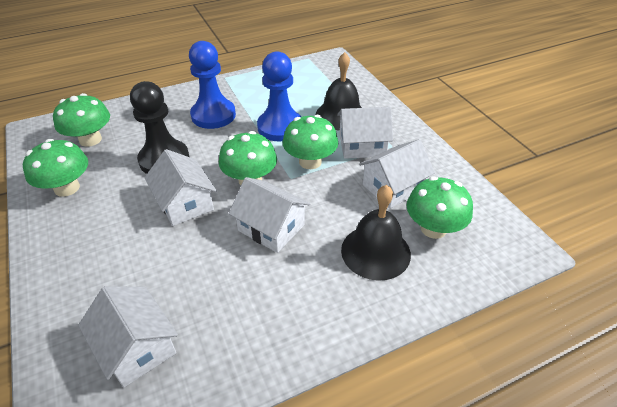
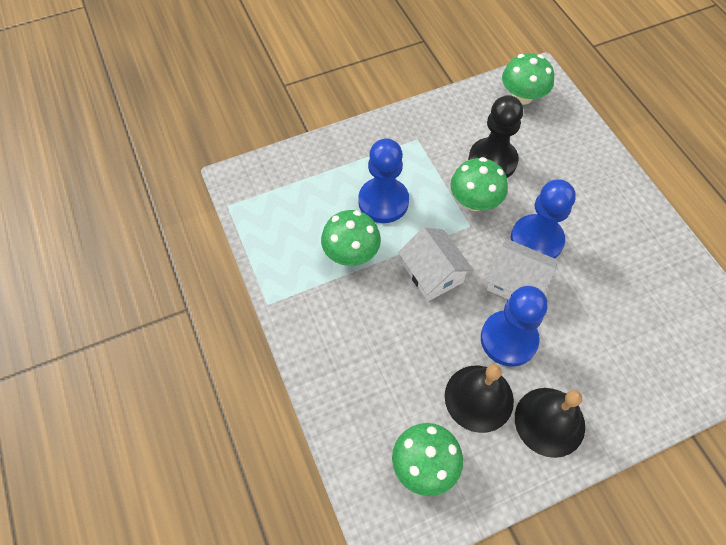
blue pawn: 2 -> 3
green mushroom: 5 -> 4
white house: 5 -> 2

